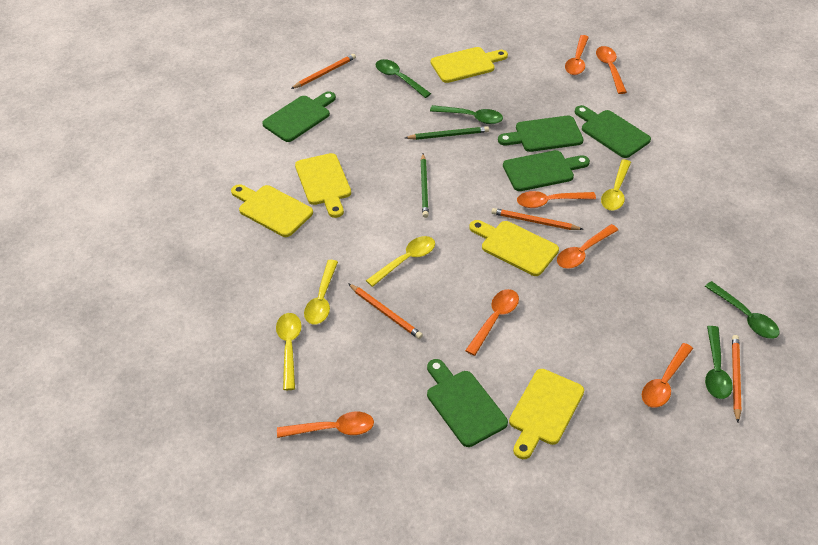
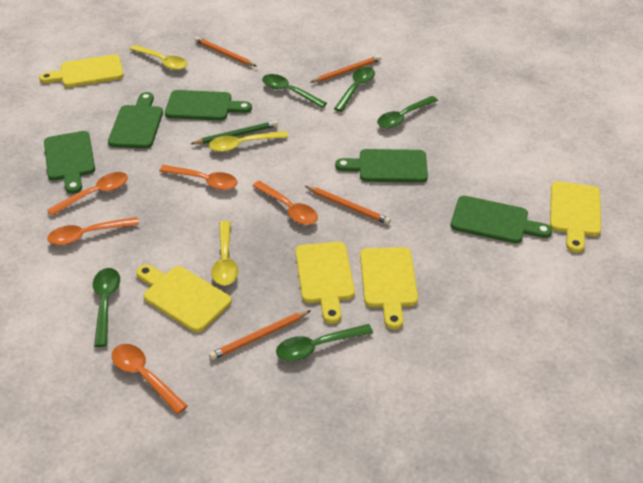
green pencil: 2 -> 1
green spoon: 4 -> 5
orange spoon: 7 -> 5
yellow spoon: 4 -> 3

